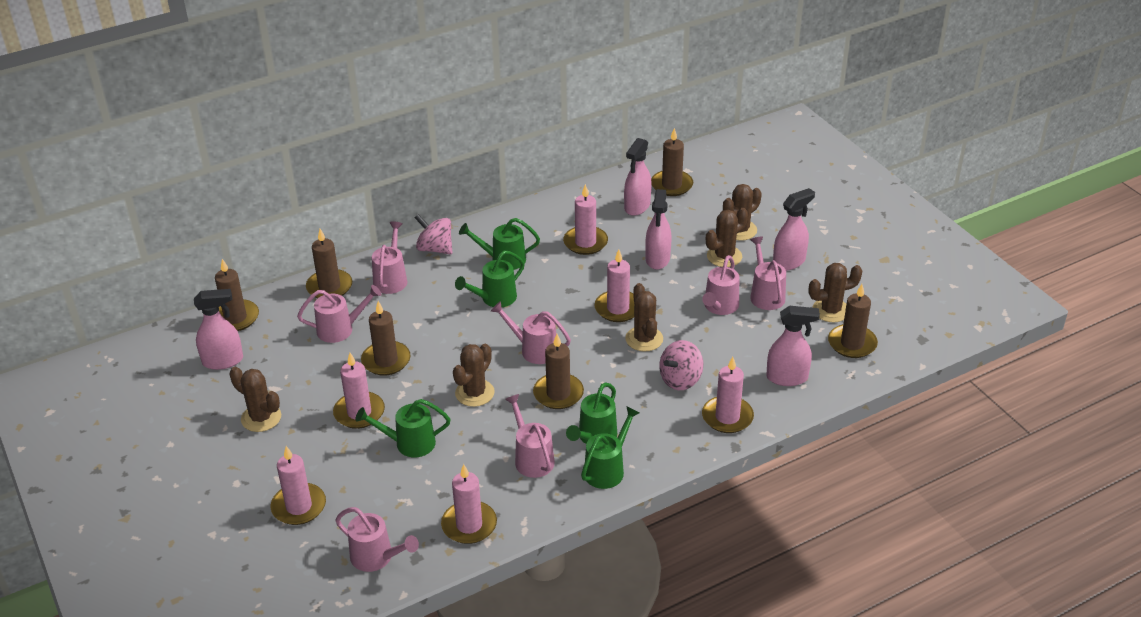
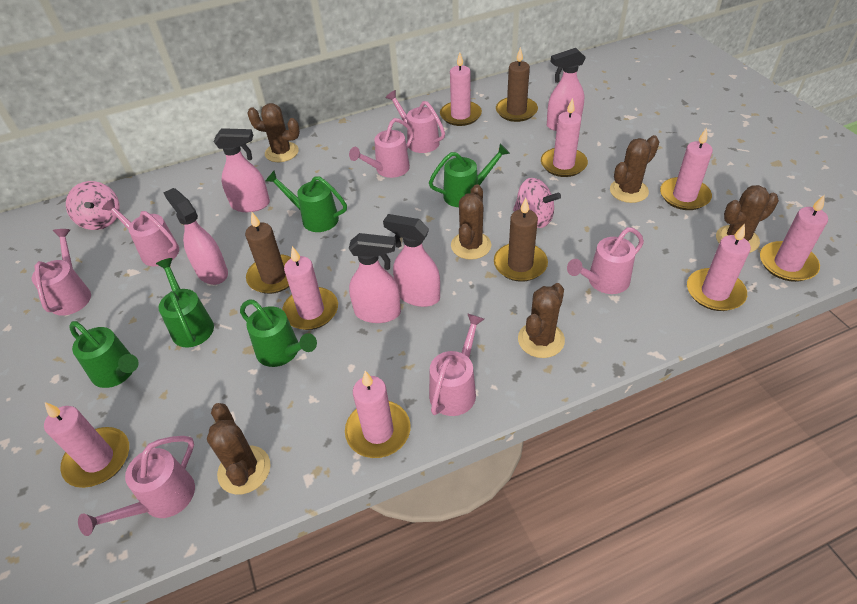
brown candle: 6 -> 3
pink candle: 6 -> 8

